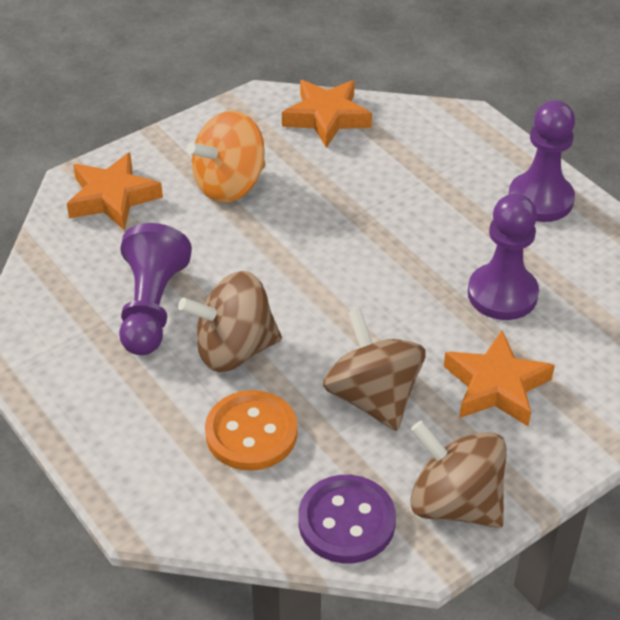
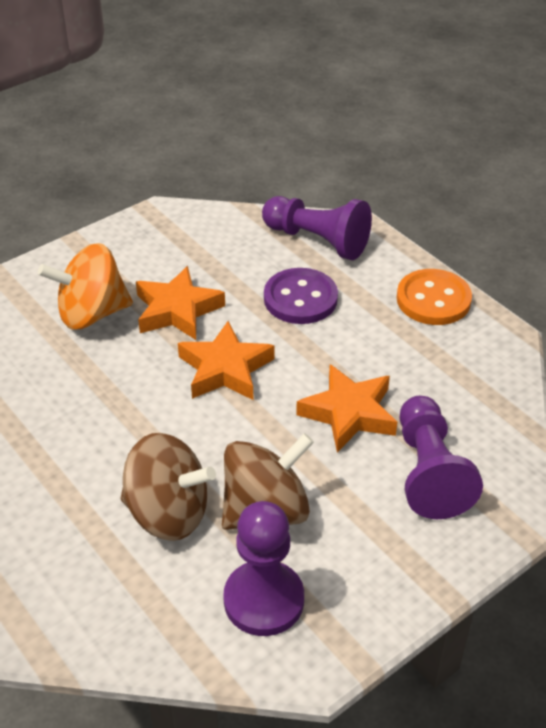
brown spinning top: 3 -> 2

